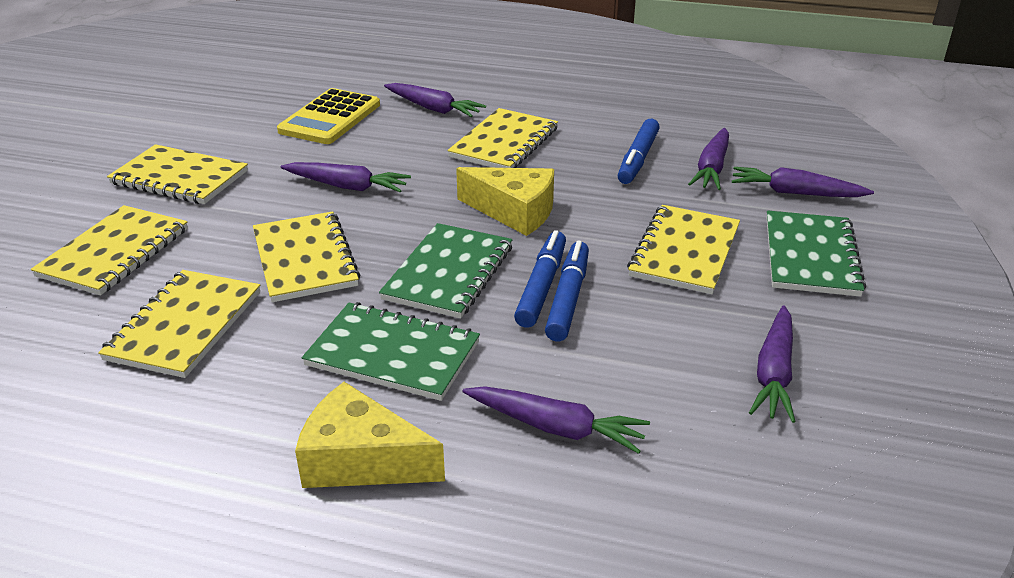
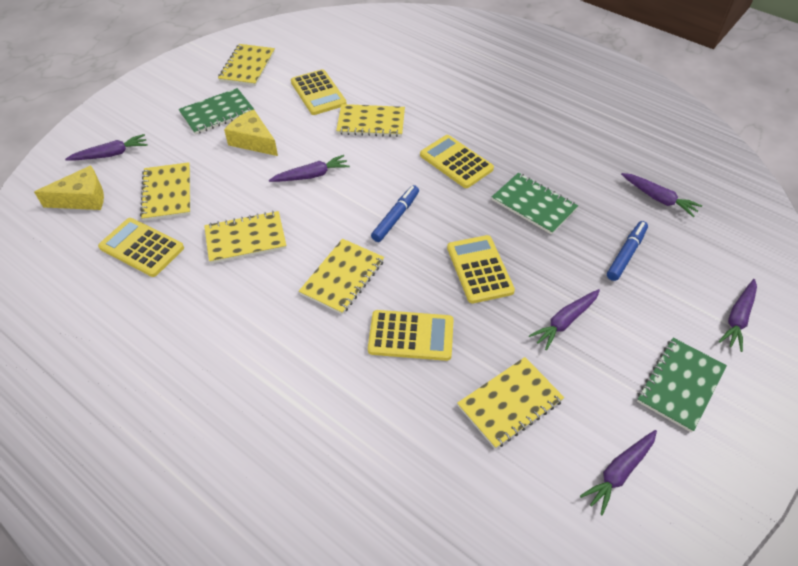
blue marker: 3 -> 2
yellow calculator: 1 -> 5

